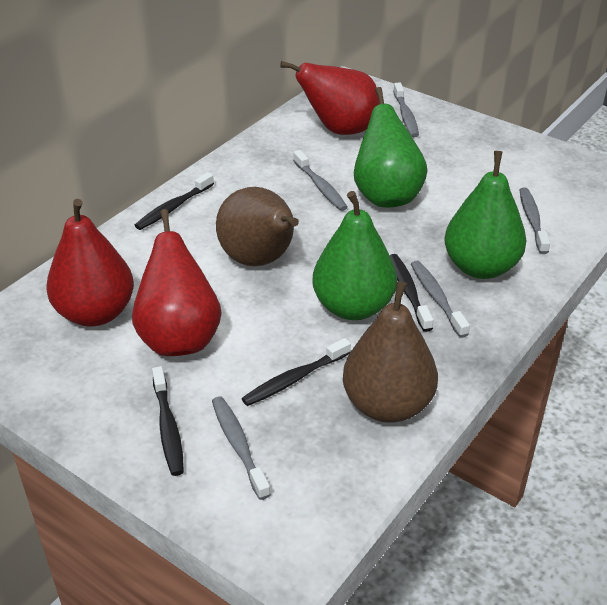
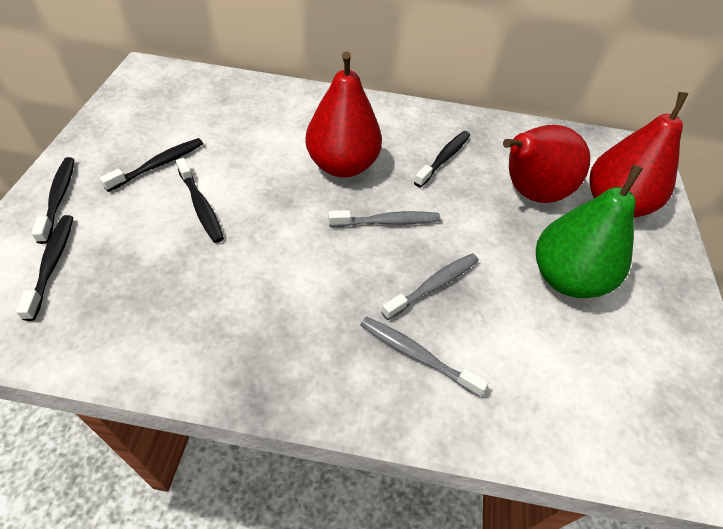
black toothbrush: 4 -> 5
brown pear: 2 -> 0
green pear: 3 -> 1
grey toothbrush: 5 -> 3

